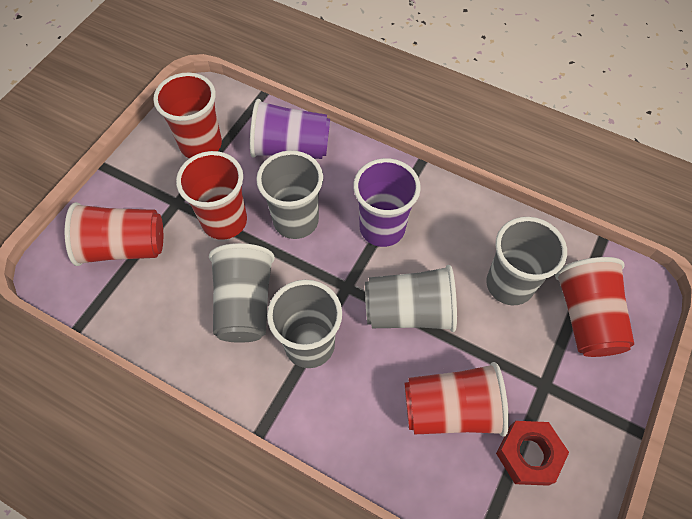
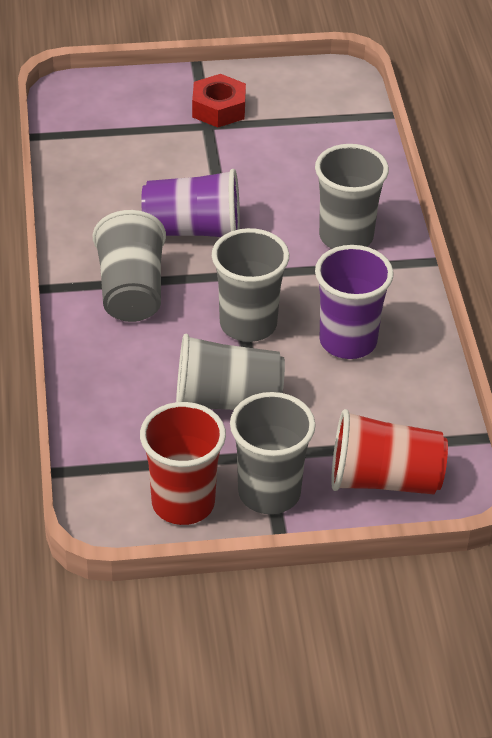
red cup: 5 -> 2

